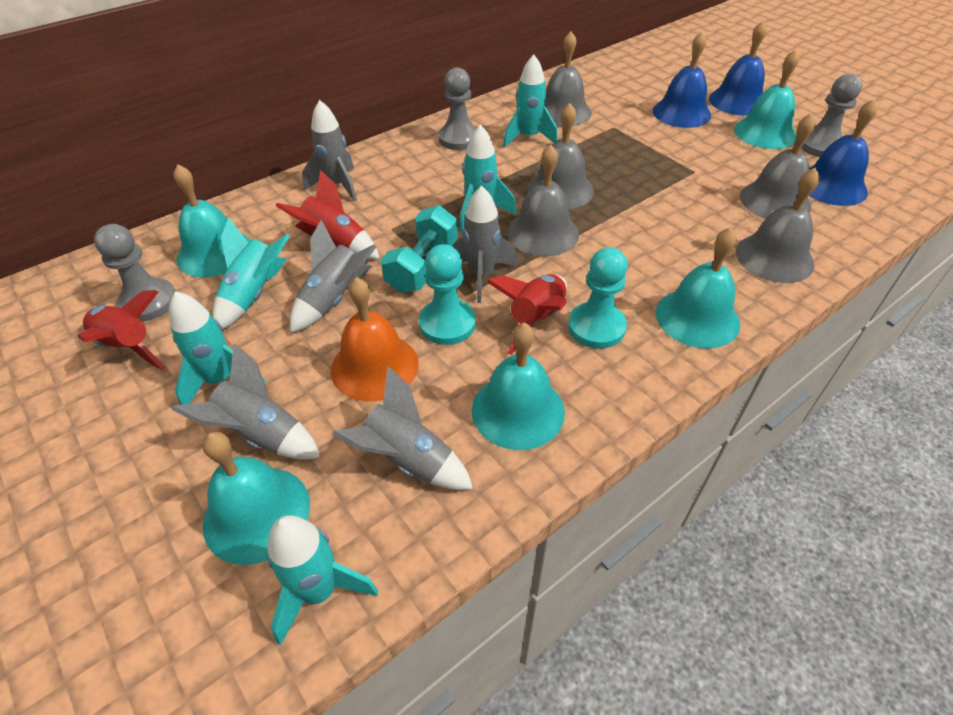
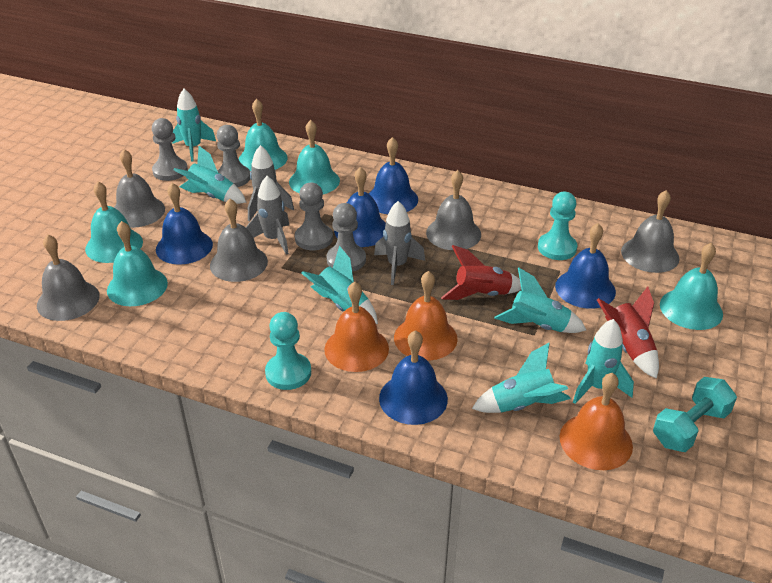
blue bell: 3 -> 5
grey pawn: 3 -> 4
grey rocket: 5 -> 3
orange bell: 1 -> 3
red rocket: 3 -> 2
turquoise rocket: 5 -> 6

